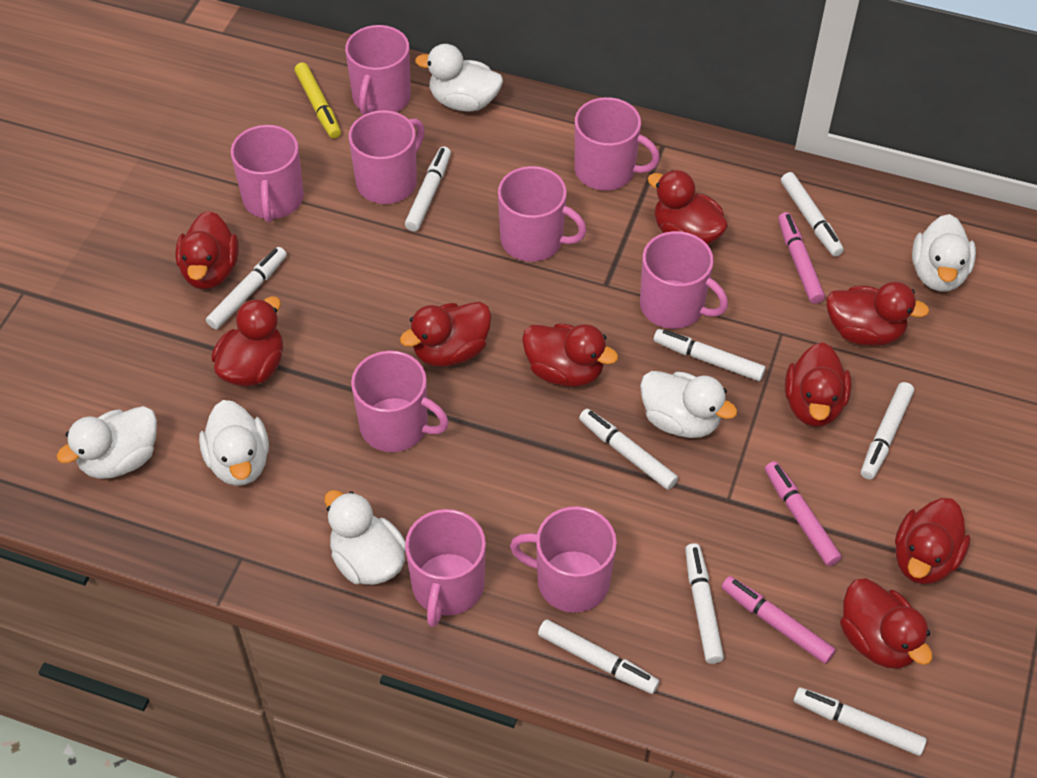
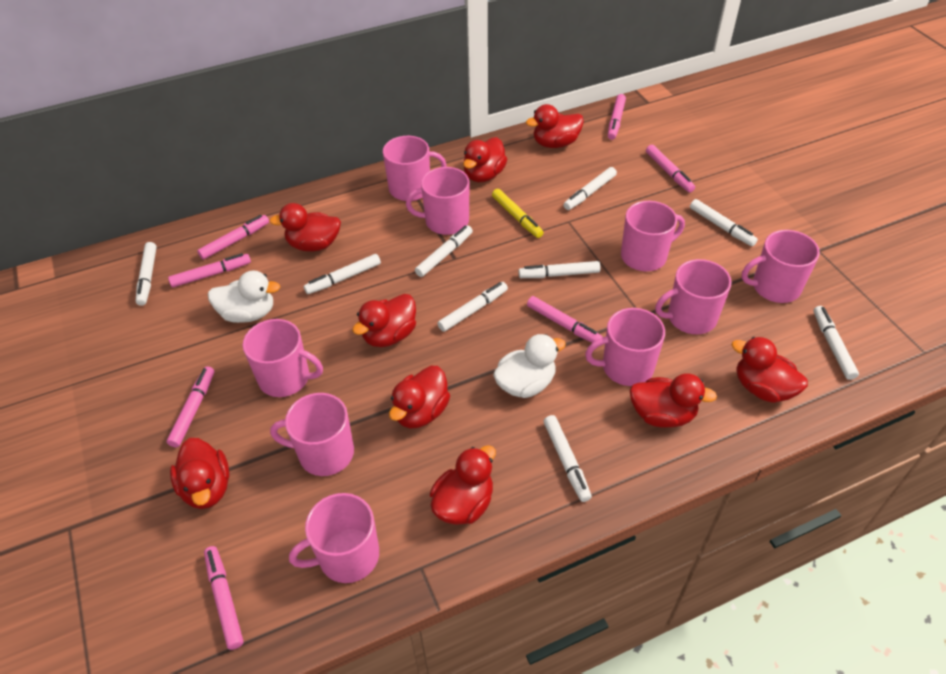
pink marker: 3 -> 7
white duck: 6 -> 2

